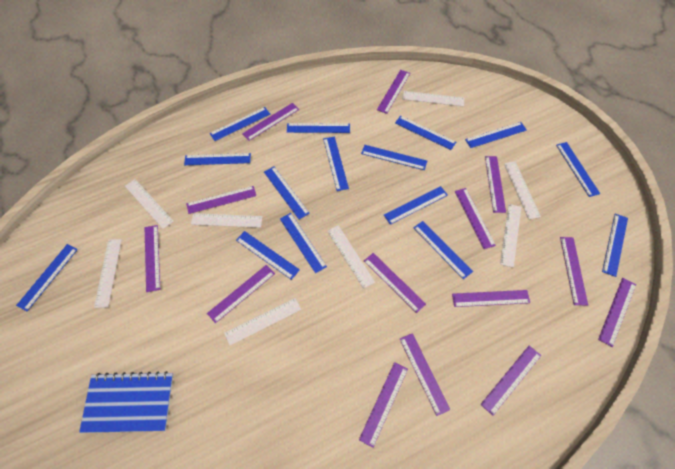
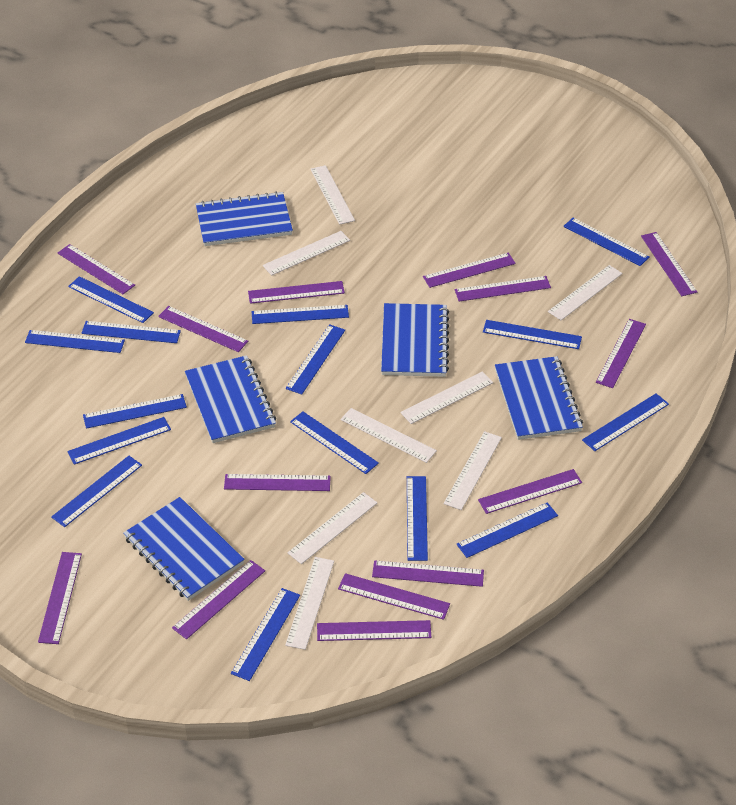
blue notebook: 1 -> 5

